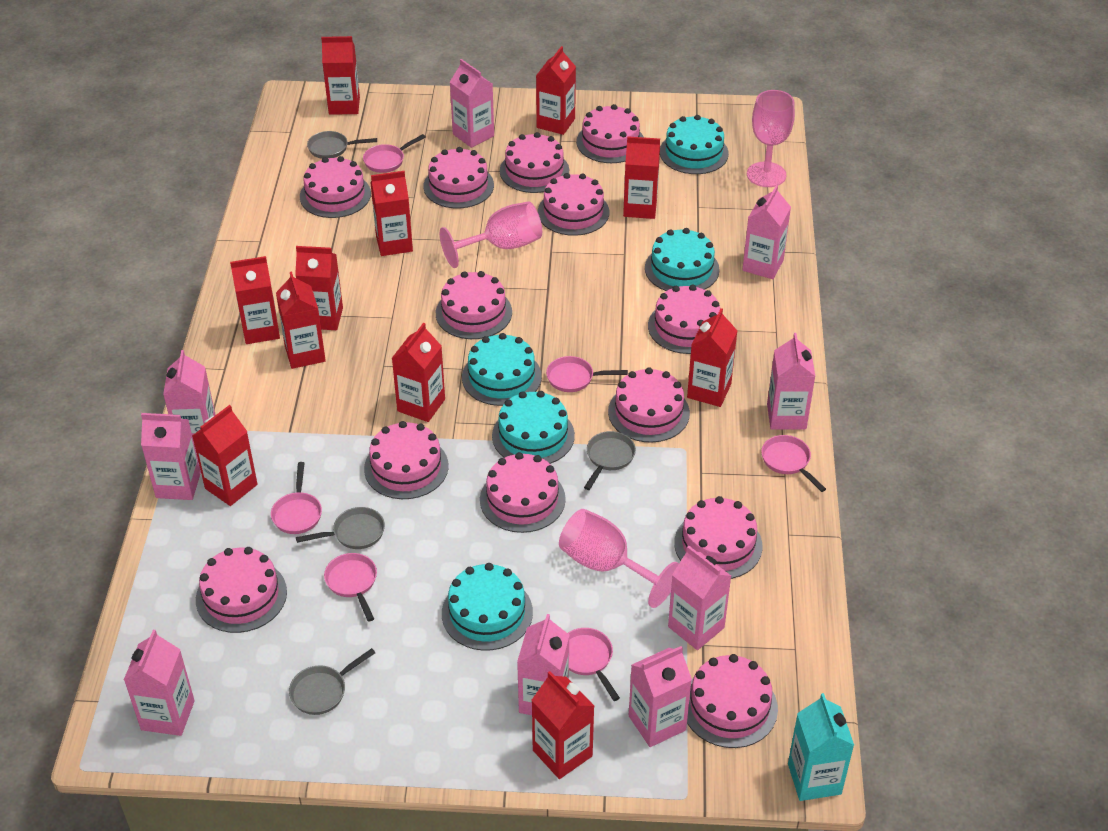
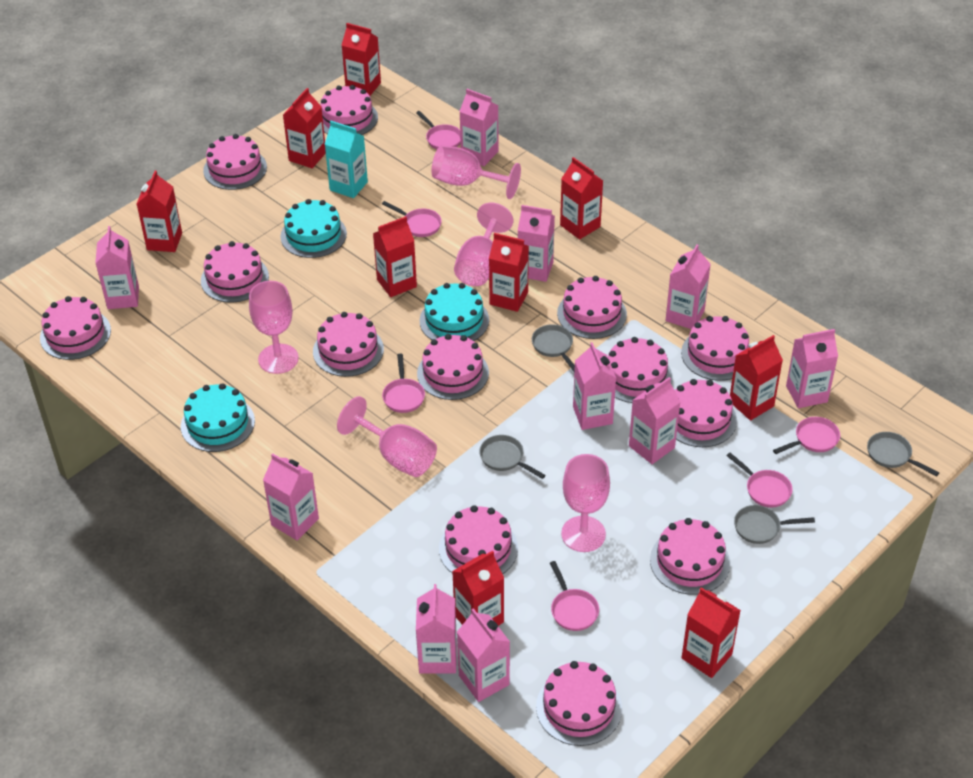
pink carton: 9 -> 10
pink goblet: 3 -> 5
red carton: 11 -> 9
turquoise cake: 5 -> 3

